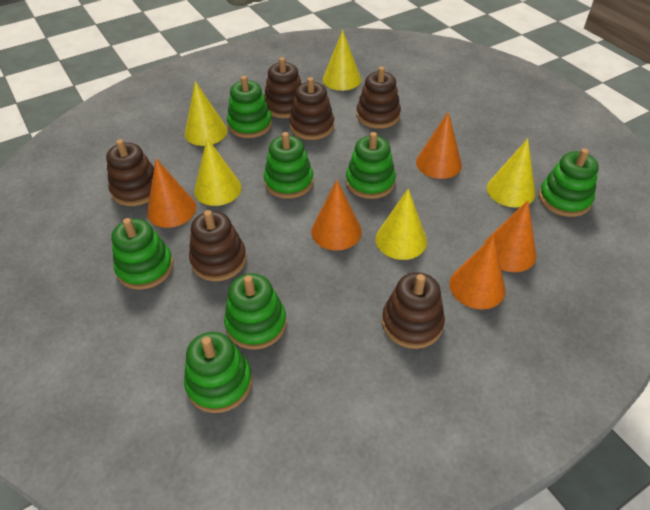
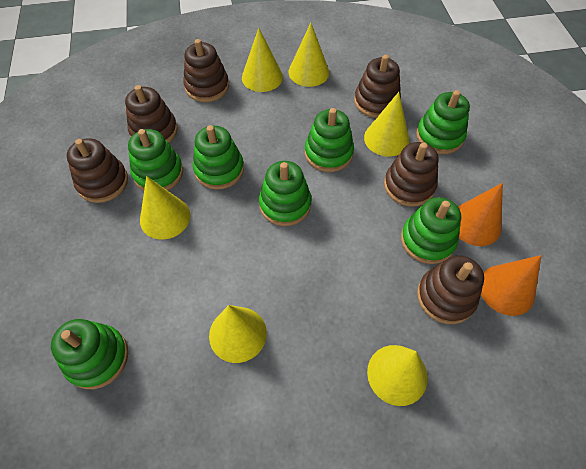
orange cone: 5 -> 2
yellow cone: 5 -> 6

